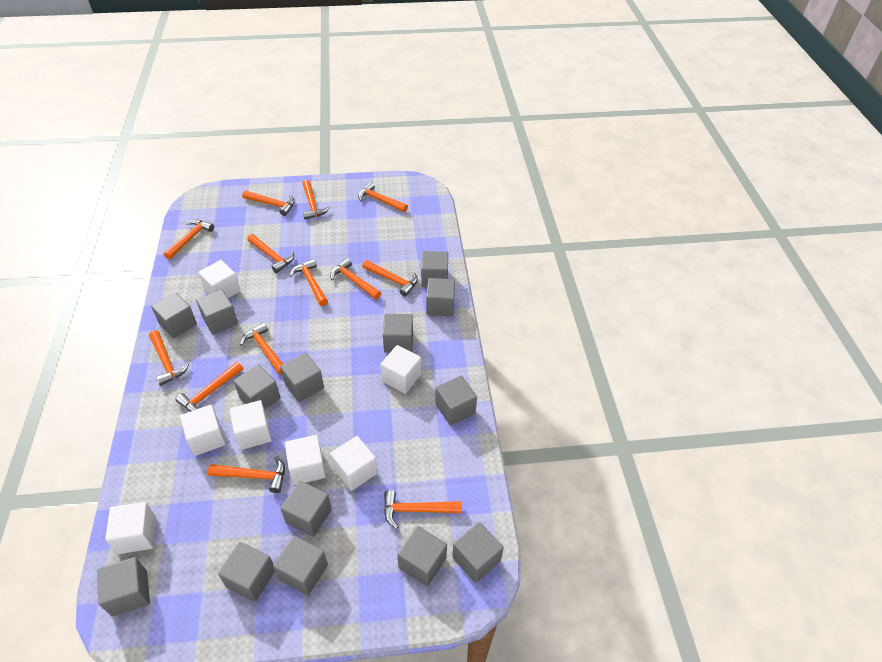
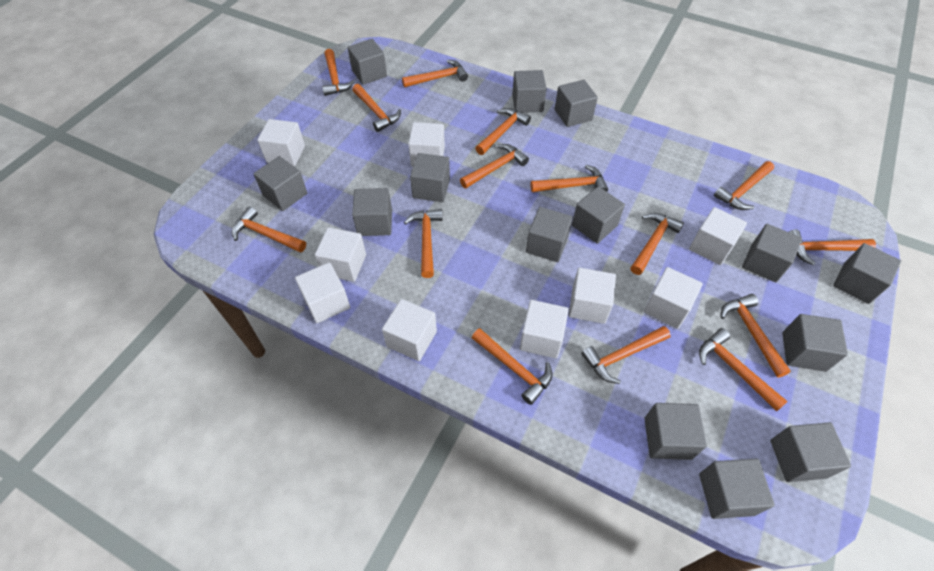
orange hammer: 13 -> 15
white cube: 7 -> 9

